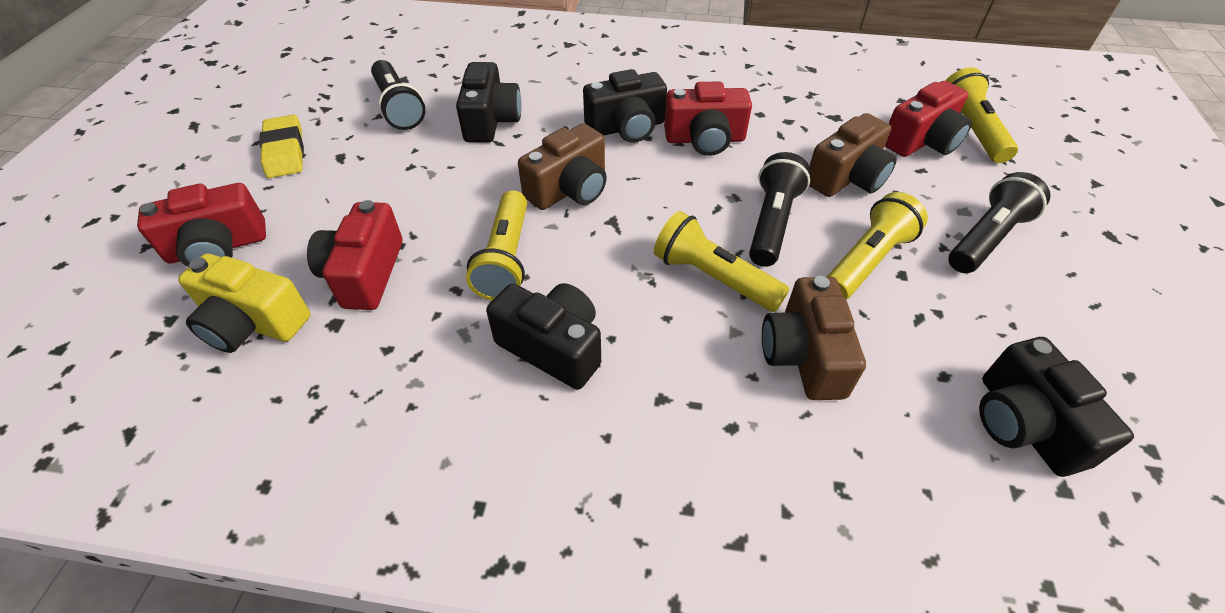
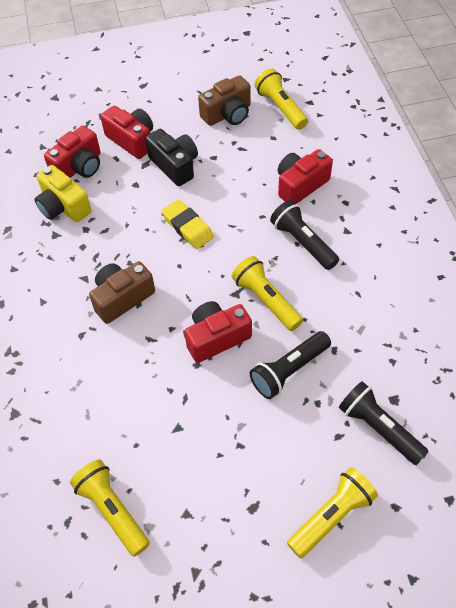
black camera: 4 -> 1
brown camera: 3 -> 2

